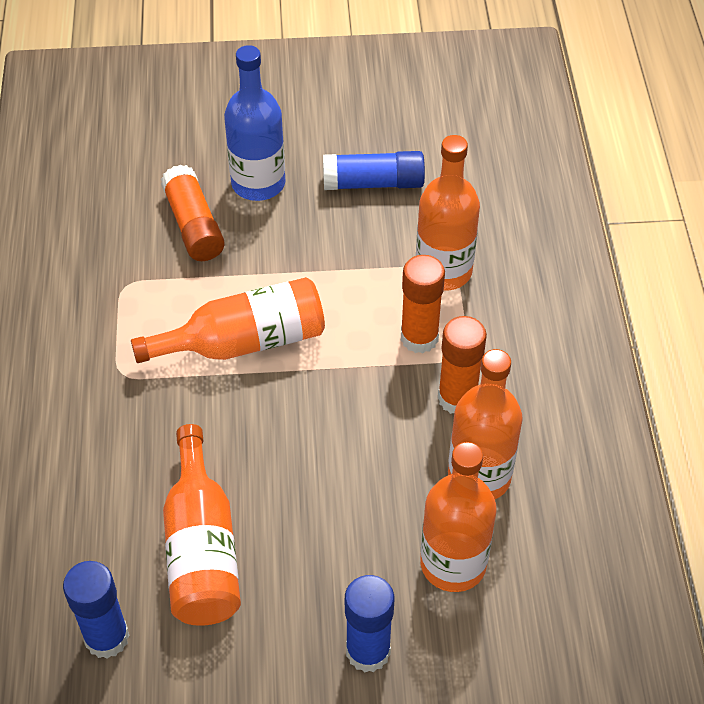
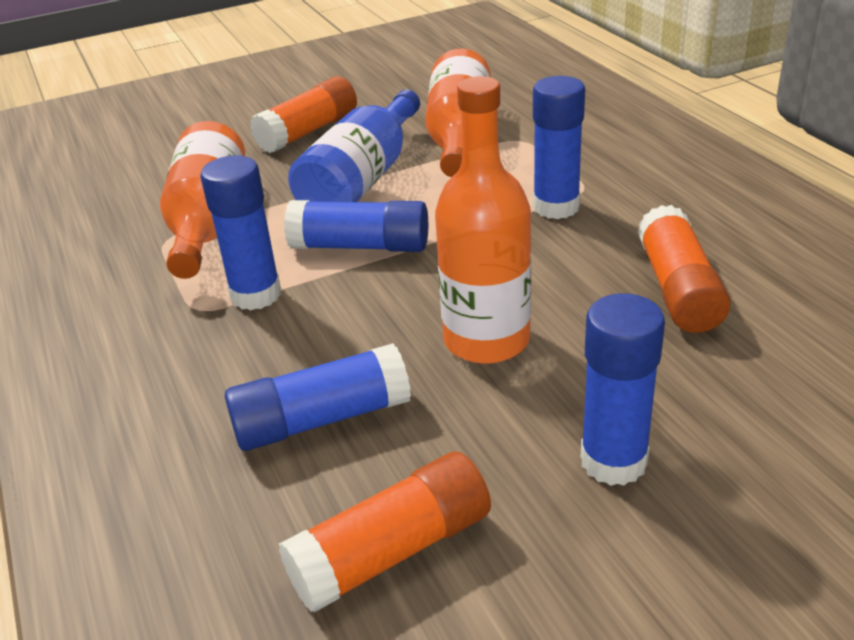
blue glue stick: 3 -> 5
orange bottle: 5 -> 3

